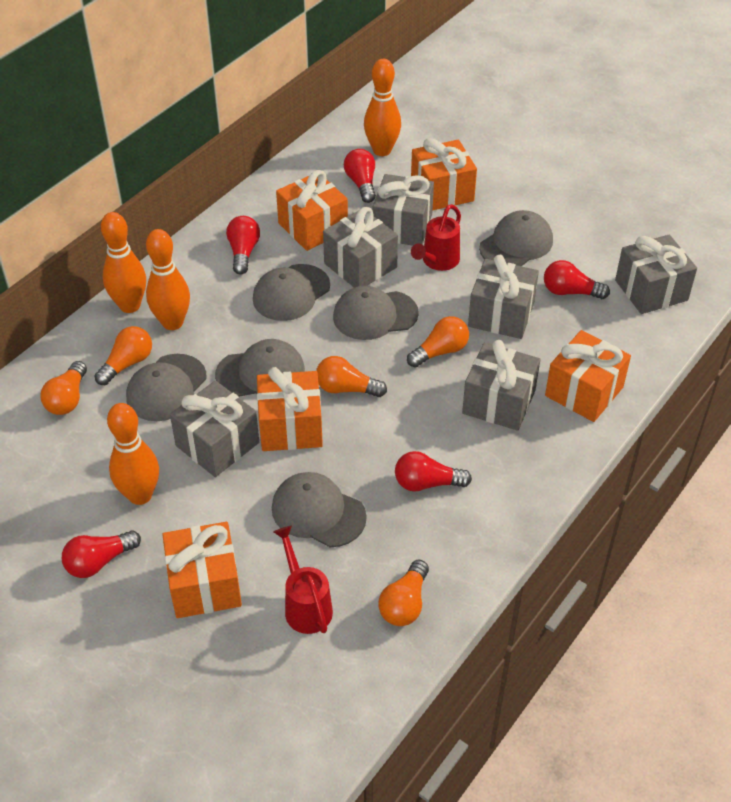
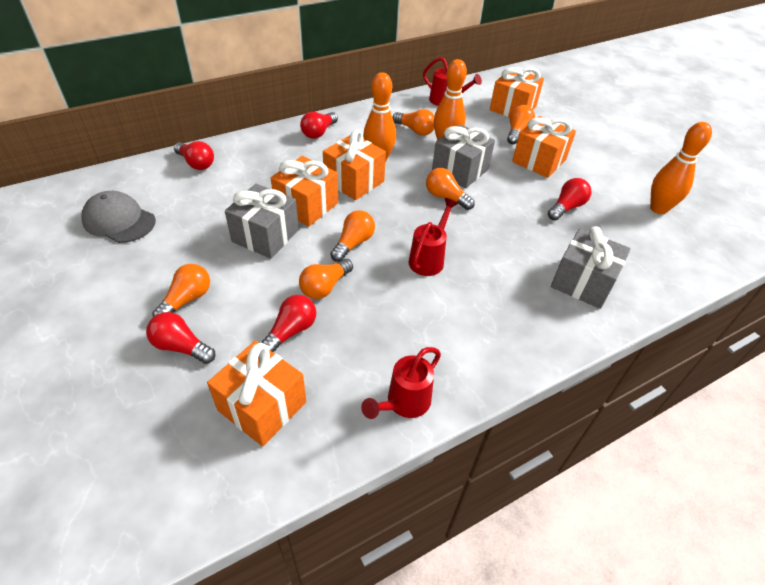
grey cap: 6 -> 1
grey gift: 6 -> 3
orange bowling pin: 4 -> 3
orange light bulb: 5 -> 6
red watering can: 2 -> 3

